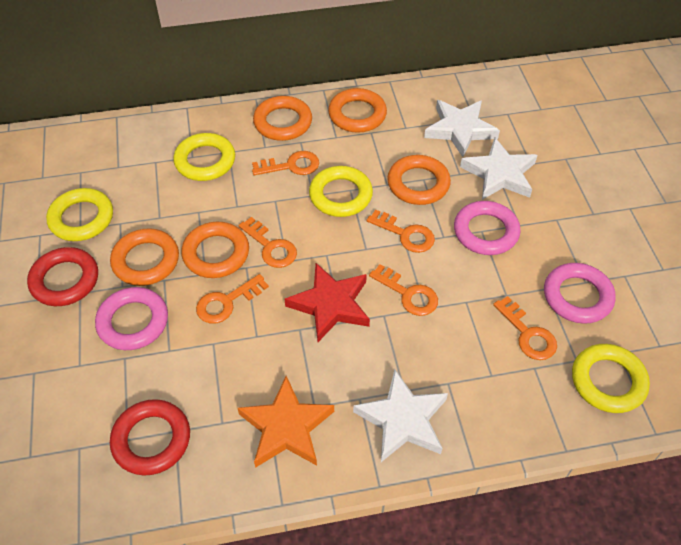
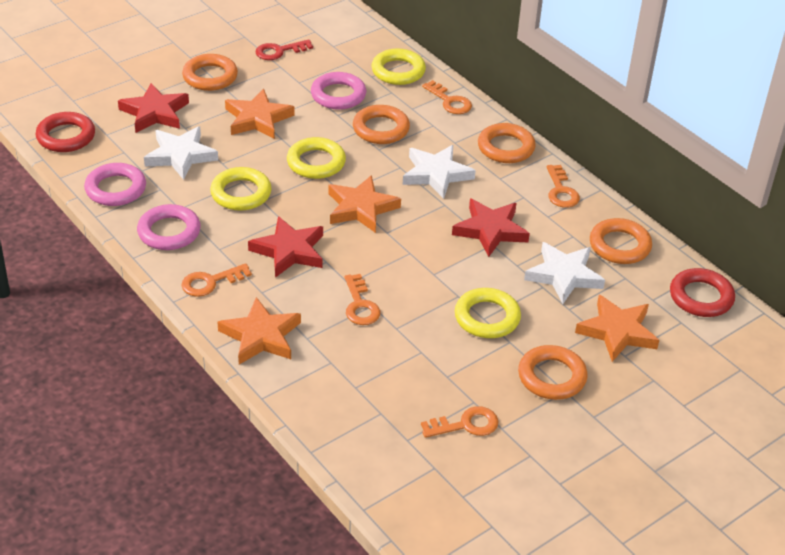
orange key: 6 -> 5
orange star: 1 -> 4
red key: 0 -> 1
red star: 1 -> 3

